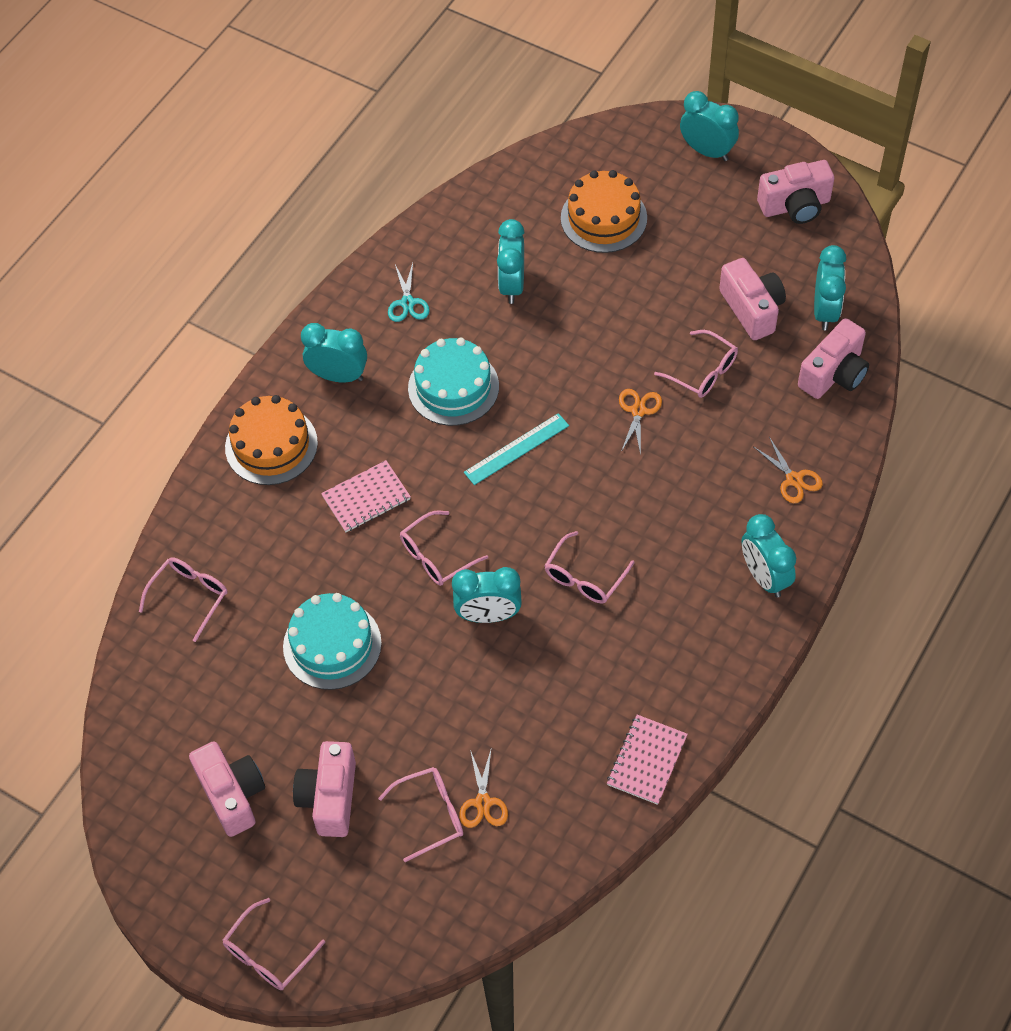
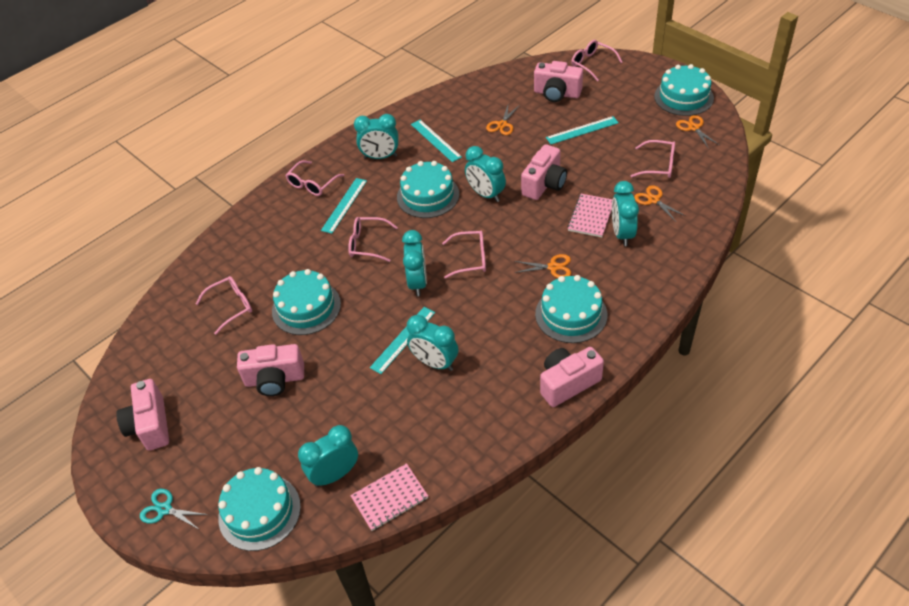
orange cake: 2 -> 0
orange scissors: 3 -> 4
turquoise cake: 2 -> 5
turquoise ruler: 1 -> 4

